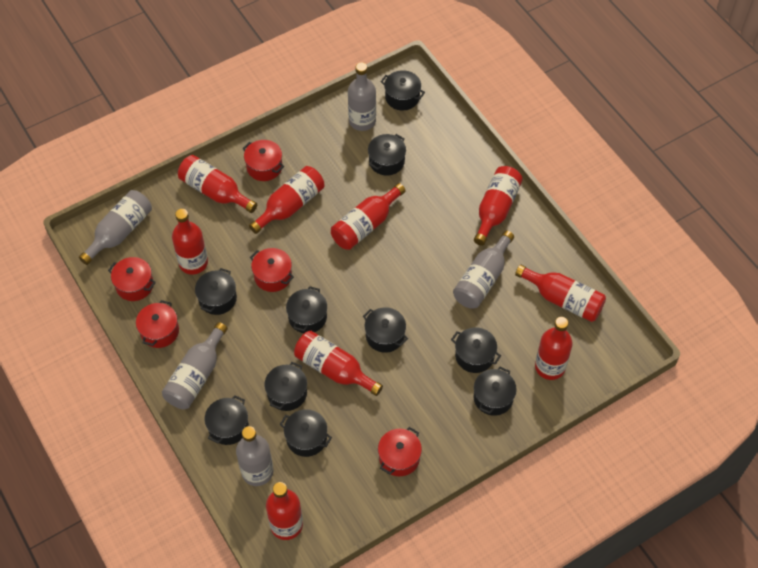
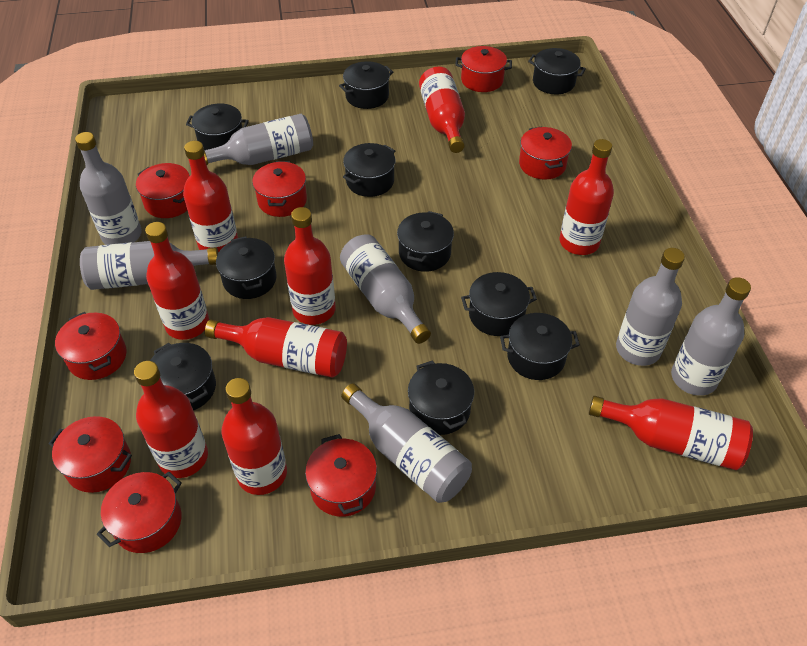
grey bottle: 5 -> 7
red pot: 5 -> 8

